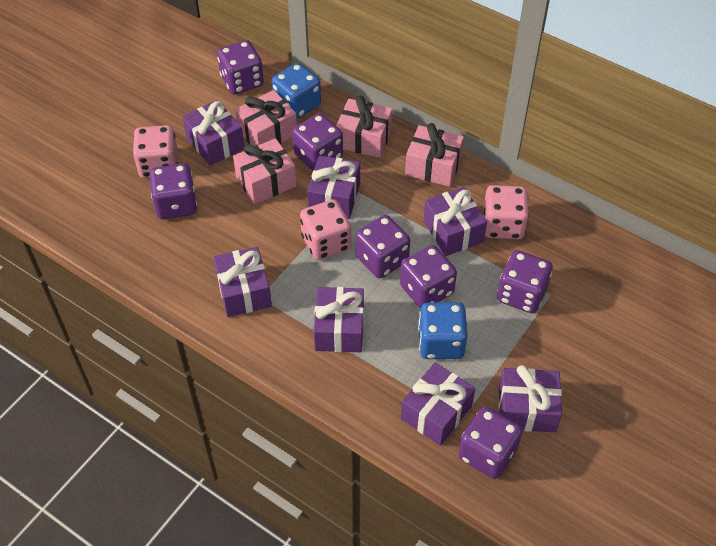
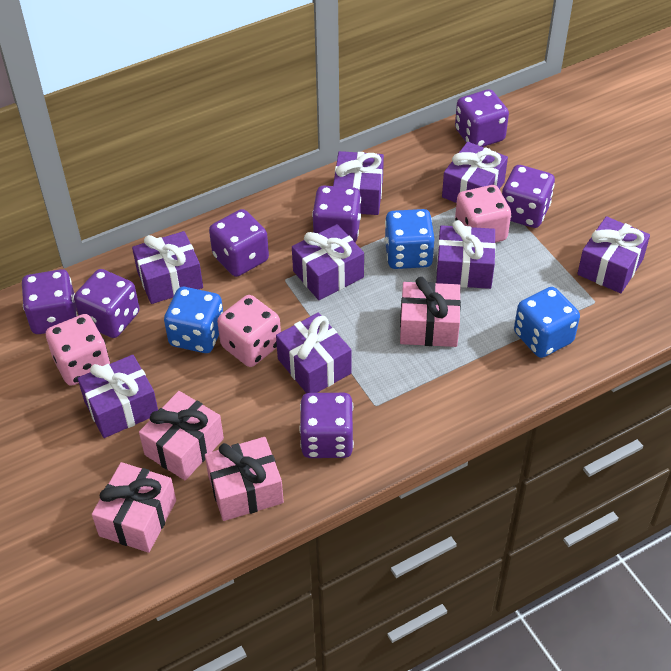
blue dice: 2 -> 3
purple gift: 7 -> 8

